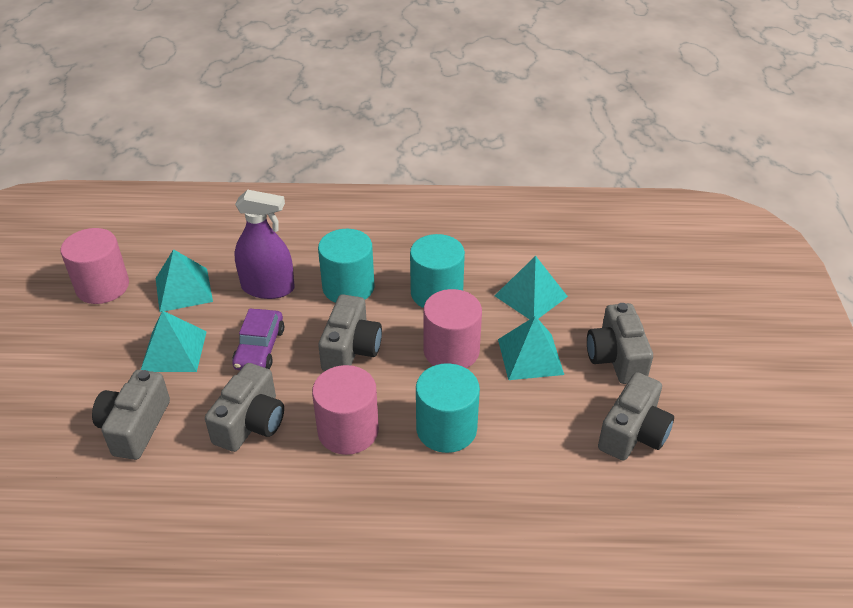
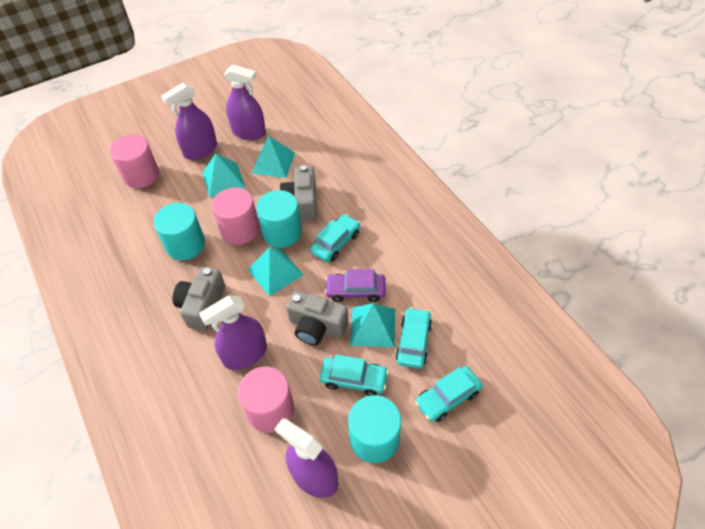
grey camera: 5 -> 3
purple spray bottle: 1 -> 4
turquoise car: 0 -> 4

